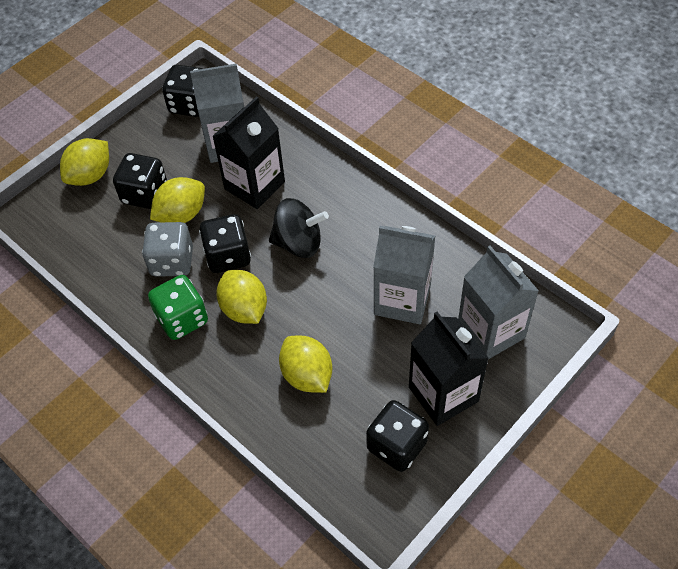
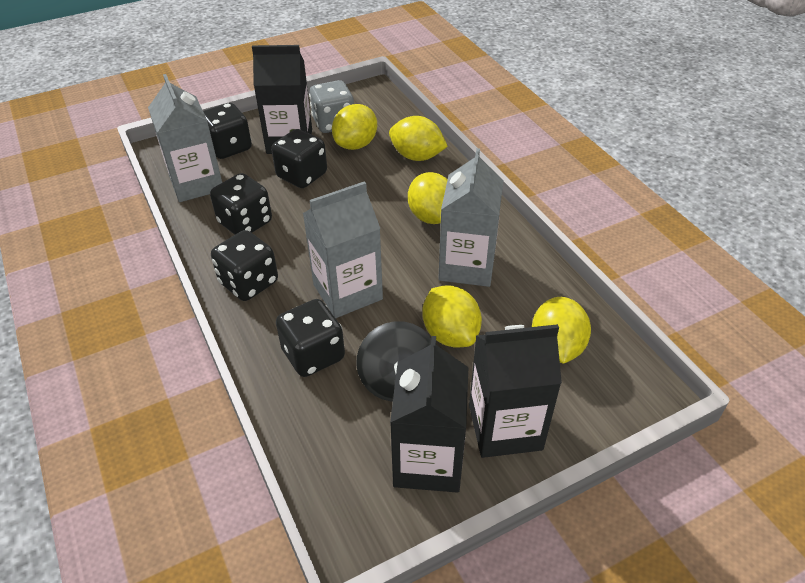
black carton: 2 -> 3
black dice: 4 -> 5
green dice: 1 -> 0
yellow lemon: 4 -> 5

